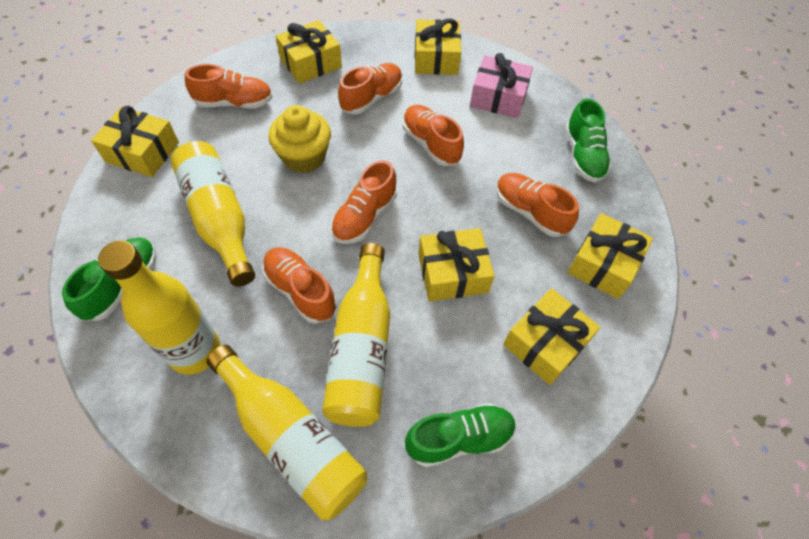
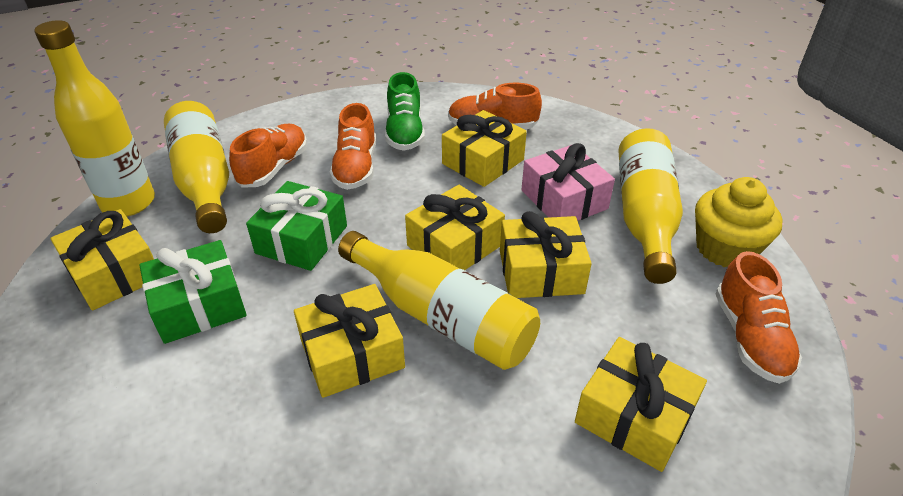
green gift: 0 -> 2
green shoe: 3 -> 1
orange shoe: 6 -> 4

